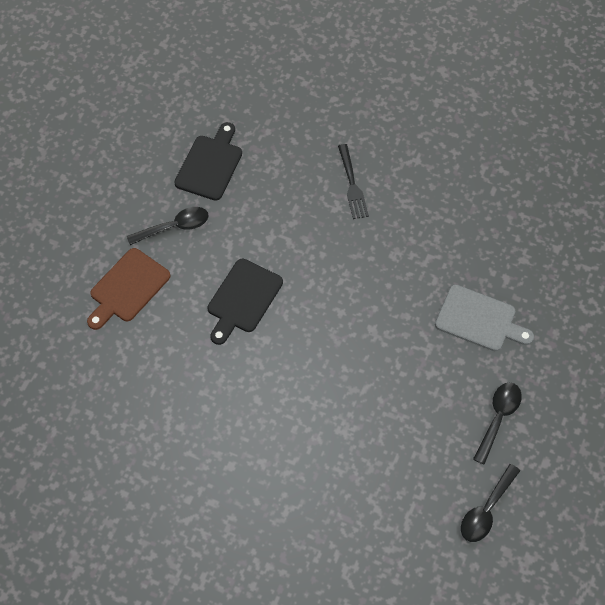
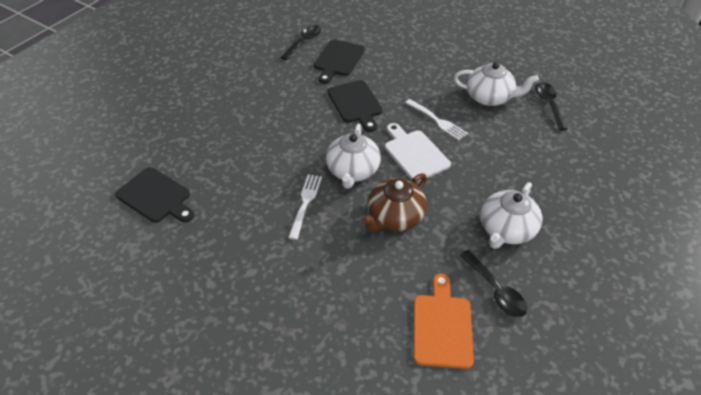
black cutting board: 2 -> 3
black fork: 1 -> 0
brown cutting board: 1 -> 0
brown teapot: 0 -> 1
grey cutting board: 1 -> 0
orange cutting board: 0 -> 1
white cutting board: 0 -> 1
white fork: 0 -> 2
white teapot: 0 -> 3

